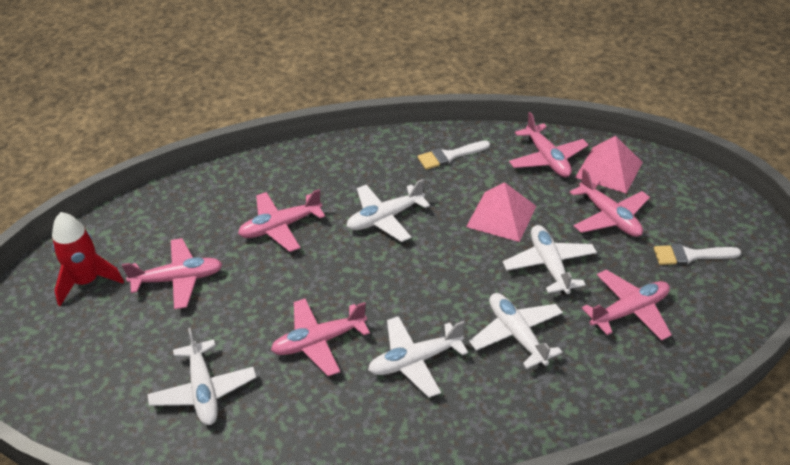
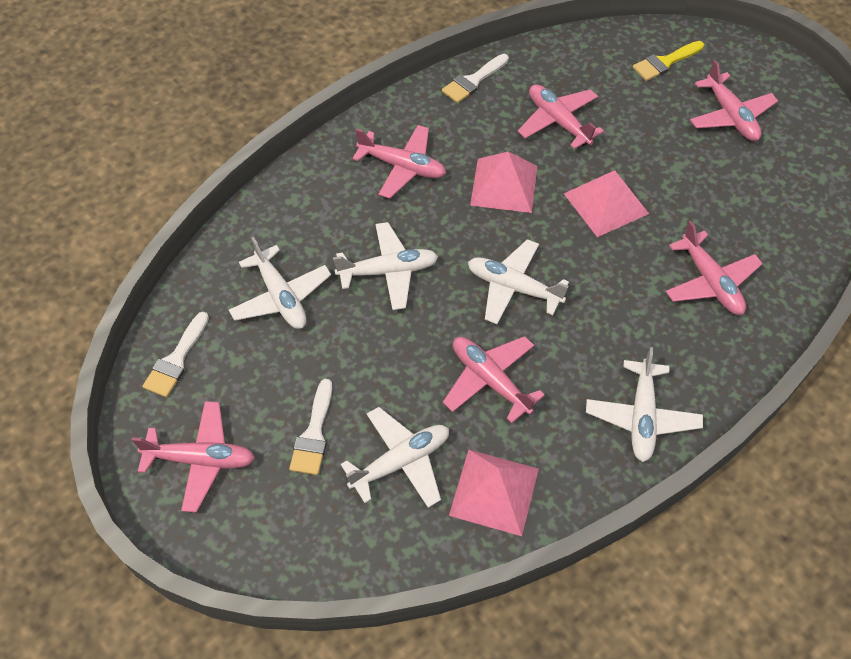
pink pyramid: 2 -> 3
red rocket: 1 -> 0
white brush: 2 -> 3
yellow brush: 0 -> 1

